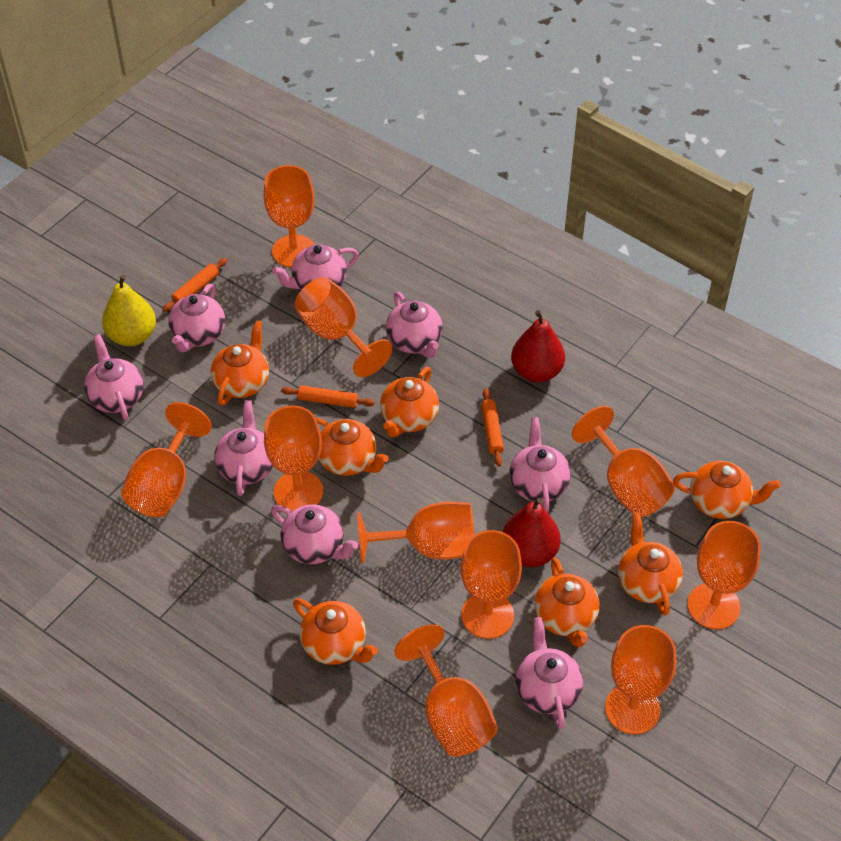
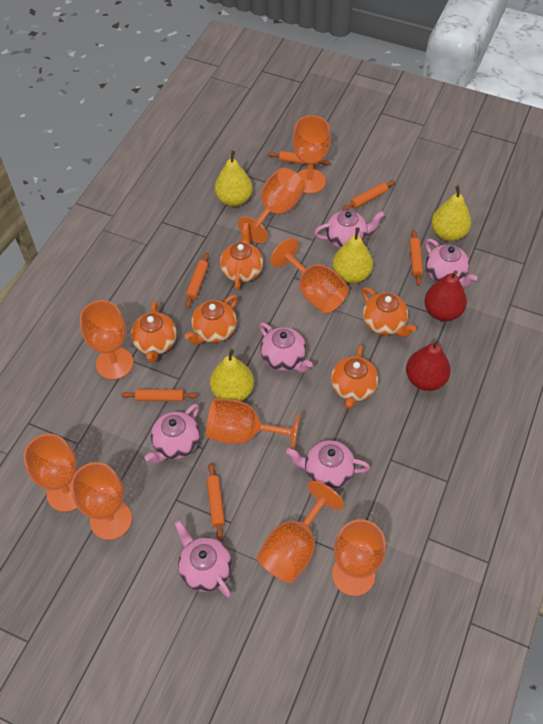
orange goblet: 10 -> 9
orange rolling pin: 3 -> 6
orange teapot: 7 -> 5
pink teapot: 8 -> 6
yellow pear: 1 -> 4

